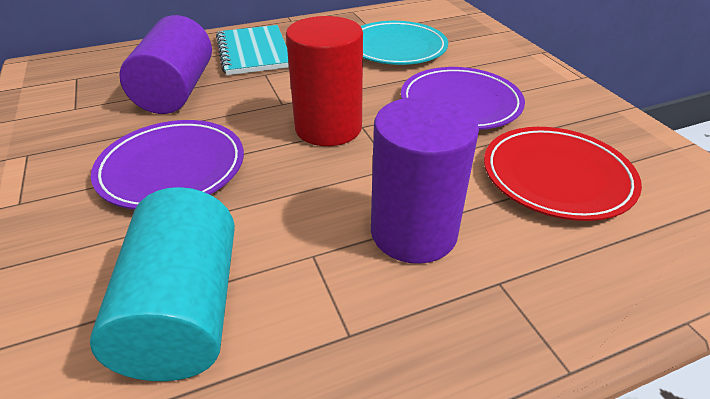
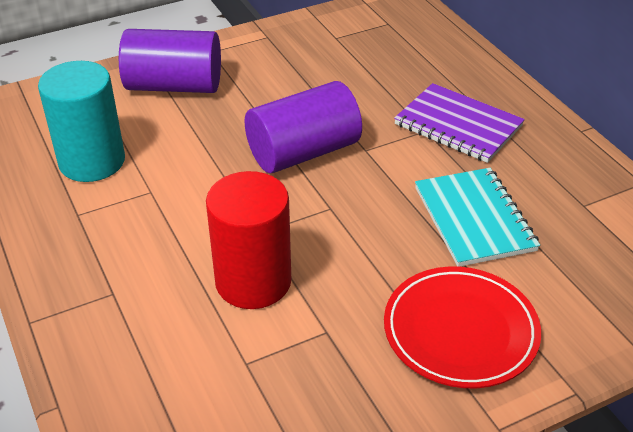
purple notebook: 0 -> 1
purple plate: 2 -> 0
turquoise plate: 1 -> 0

